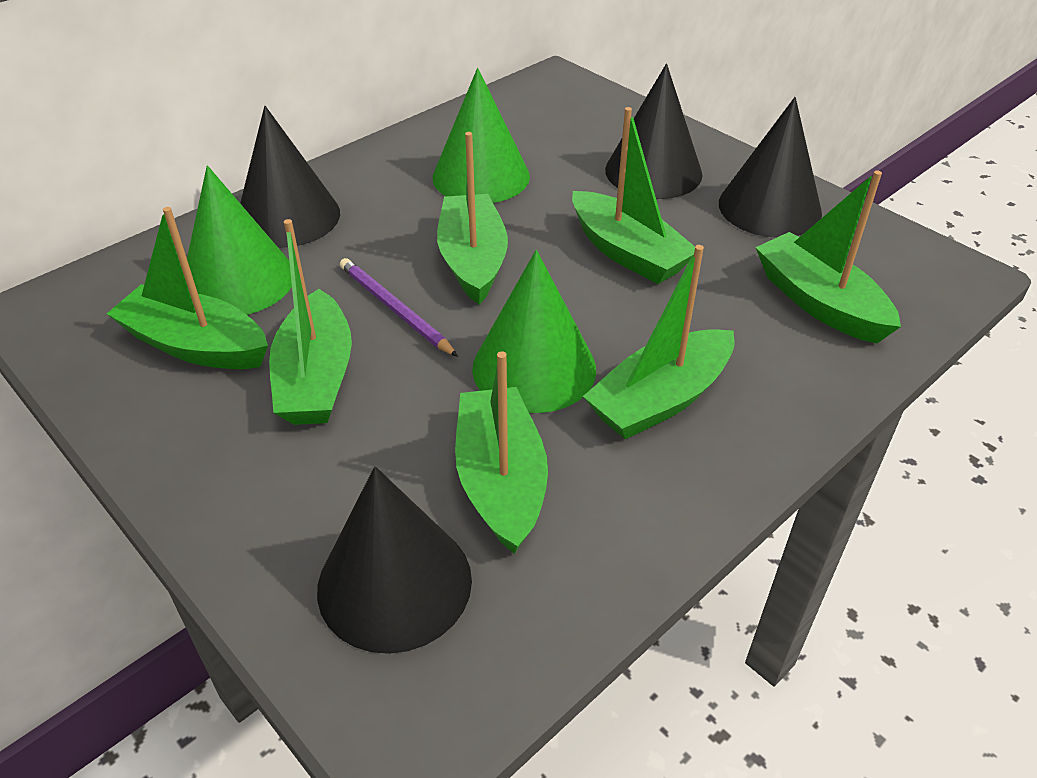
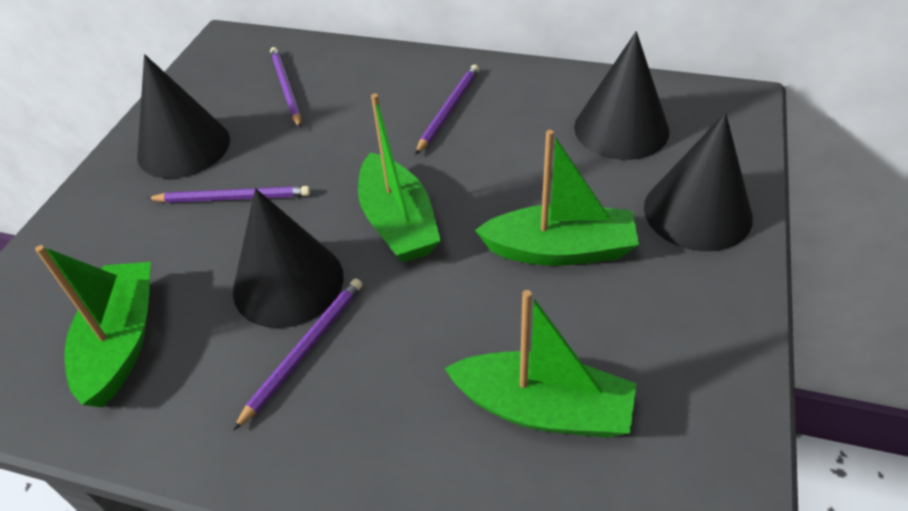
green boat: 7 -> 4
green cone: 3 -> 0
purple pencil: 1 -> 4

